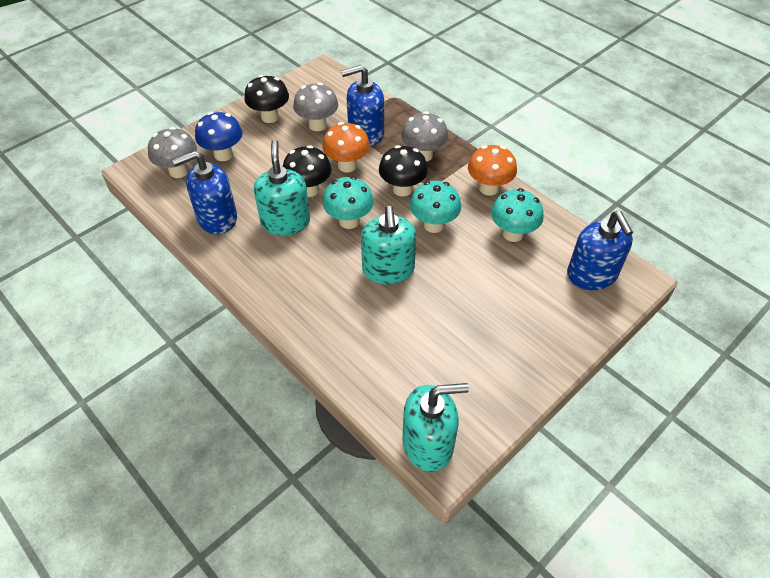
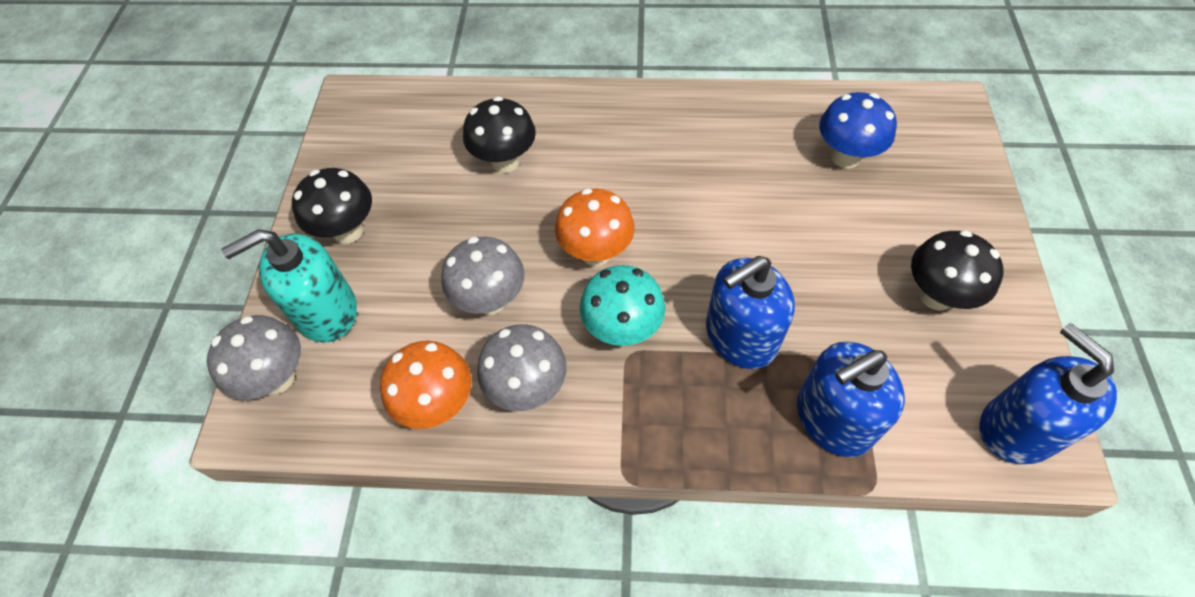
turquoise mushroom: 3 -> 1
turquoise soap dispenser: 3 -> 1

